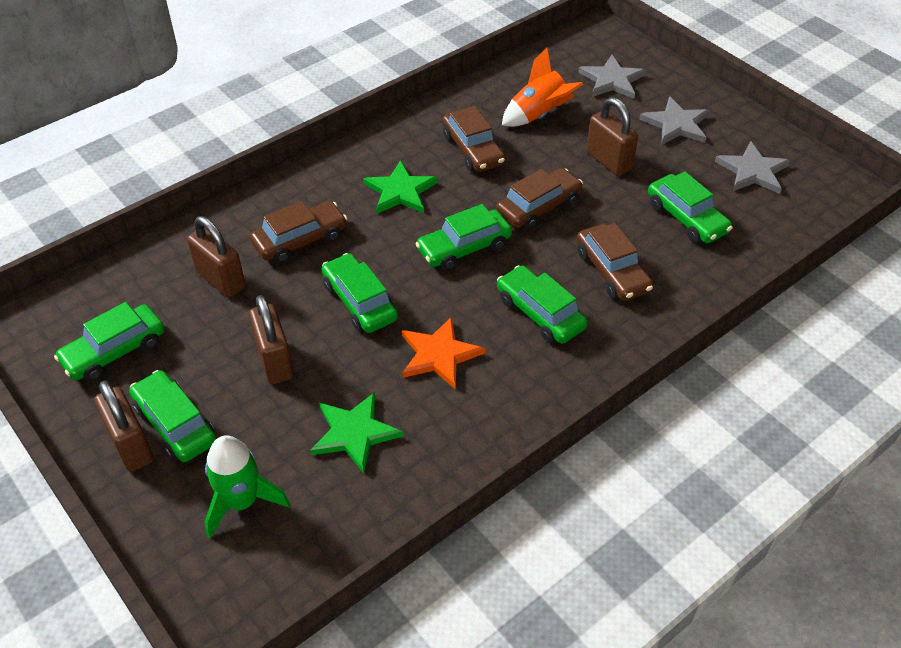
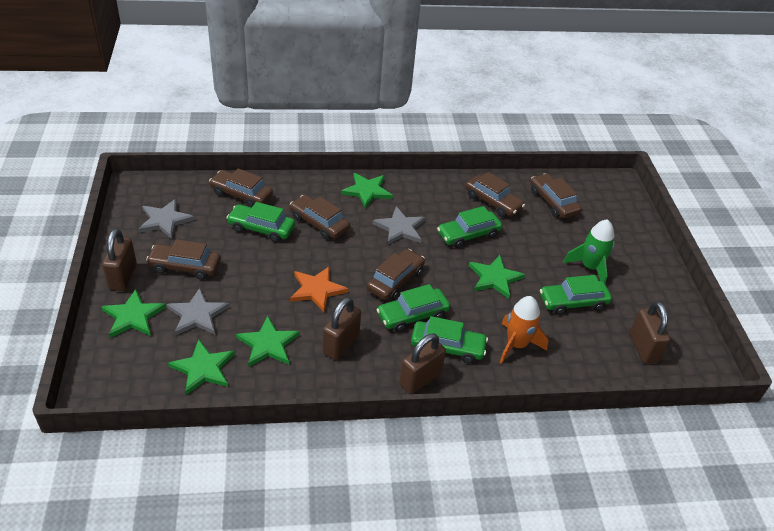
brown car: 4 -> 6
green car: 6 -> 5
green star: 2 -> 5

